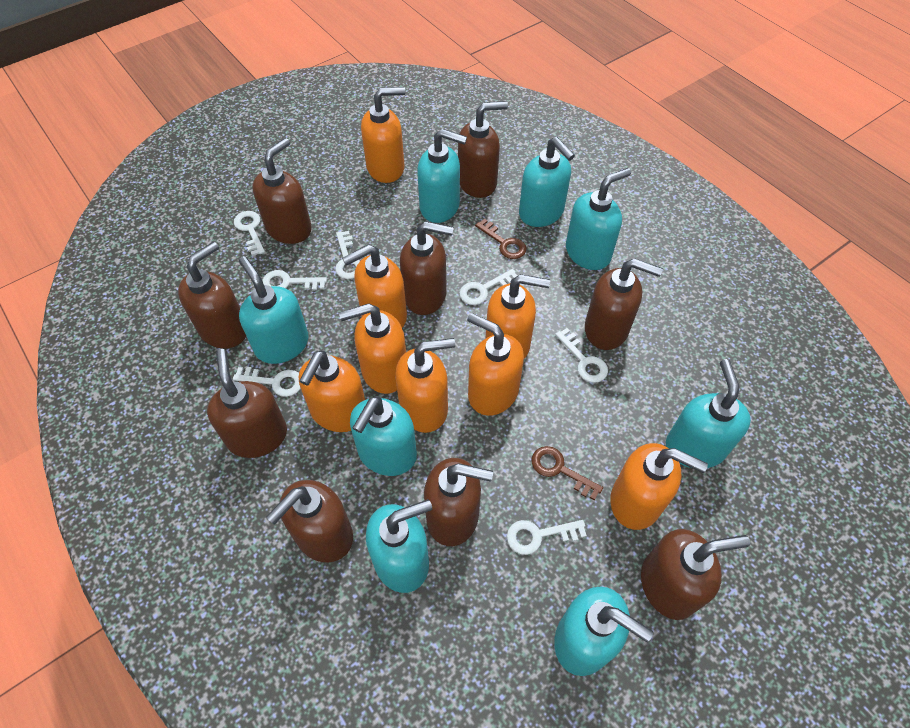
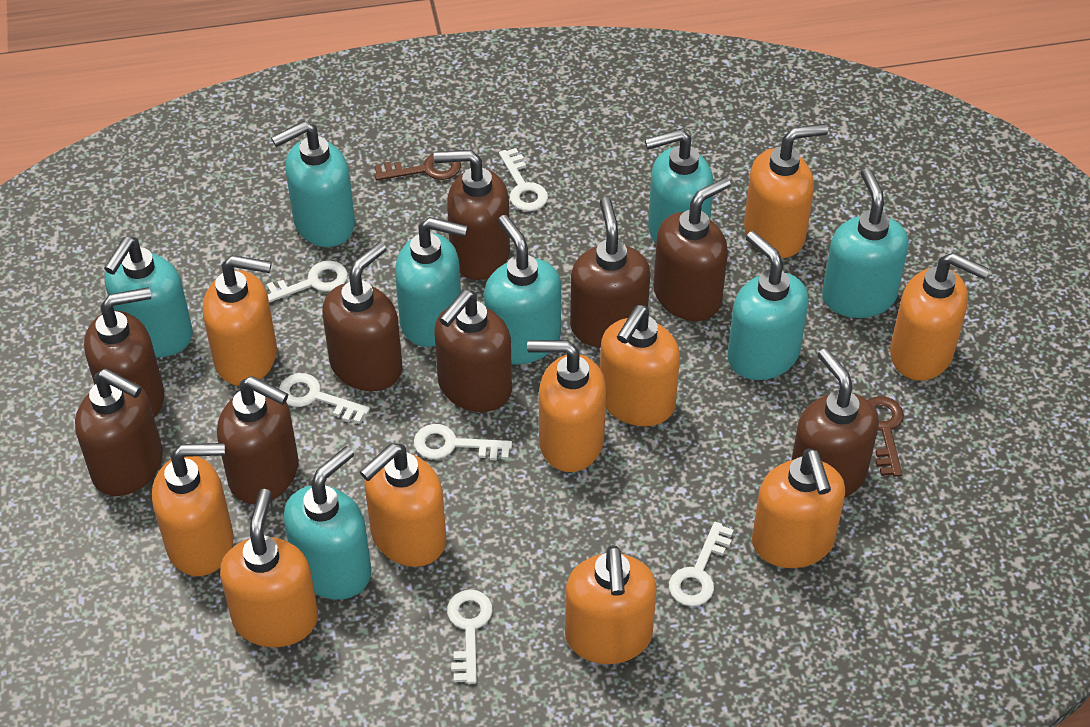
orange soap dispenser: 8 -> 10
white key: 7 -> 6

